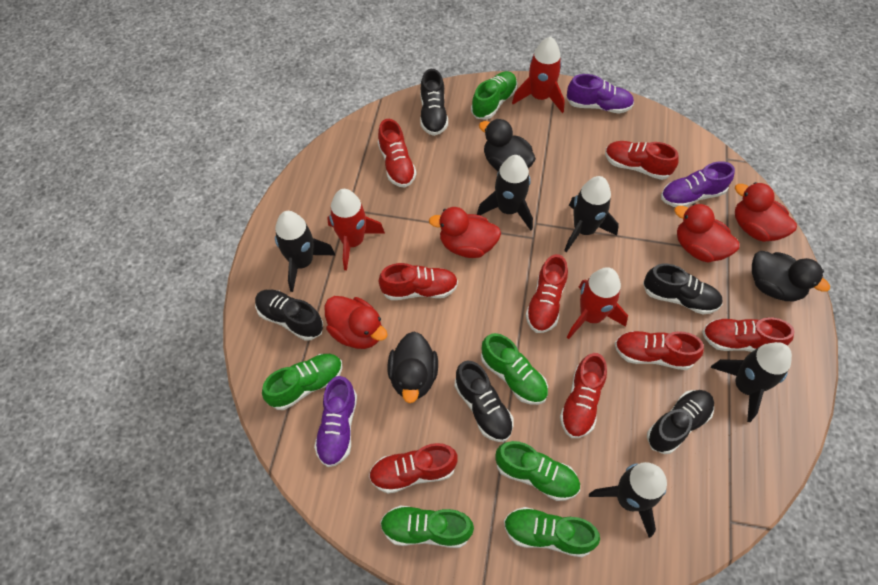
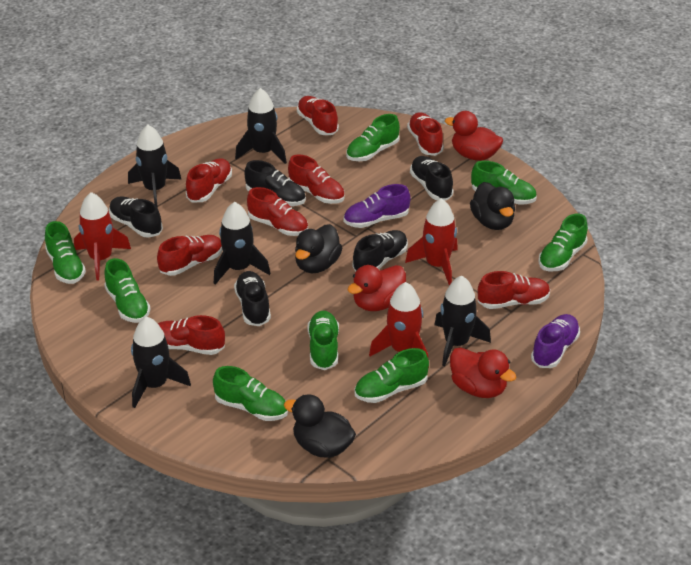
green shoe: 6 -> 8
purple shoe: 3 -> 2
red duck: 4 -> 3

